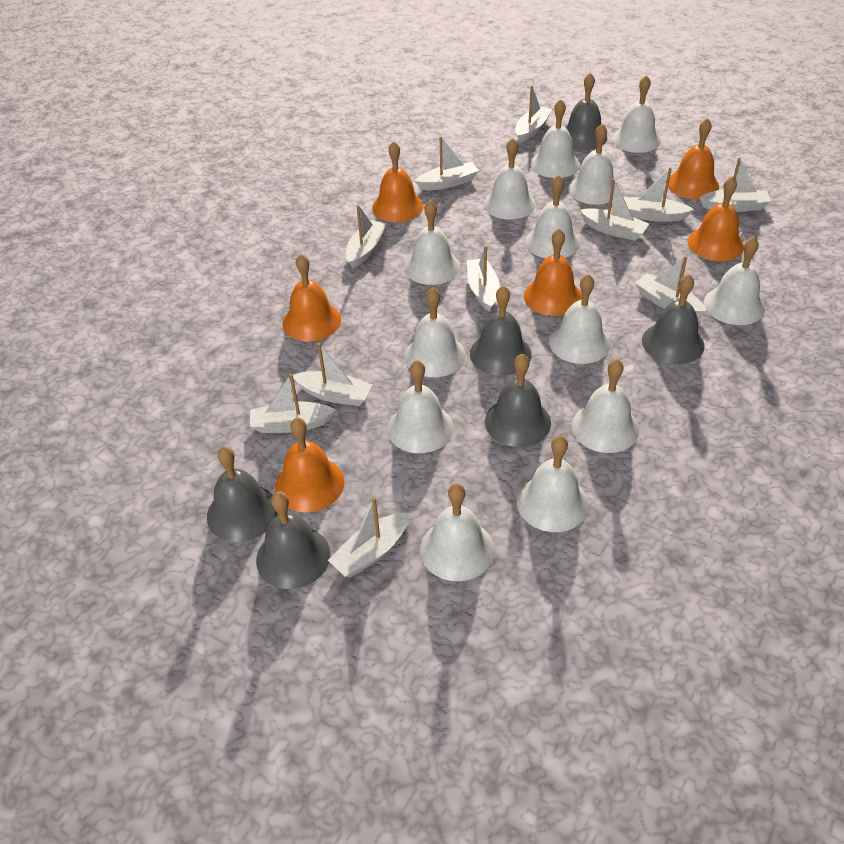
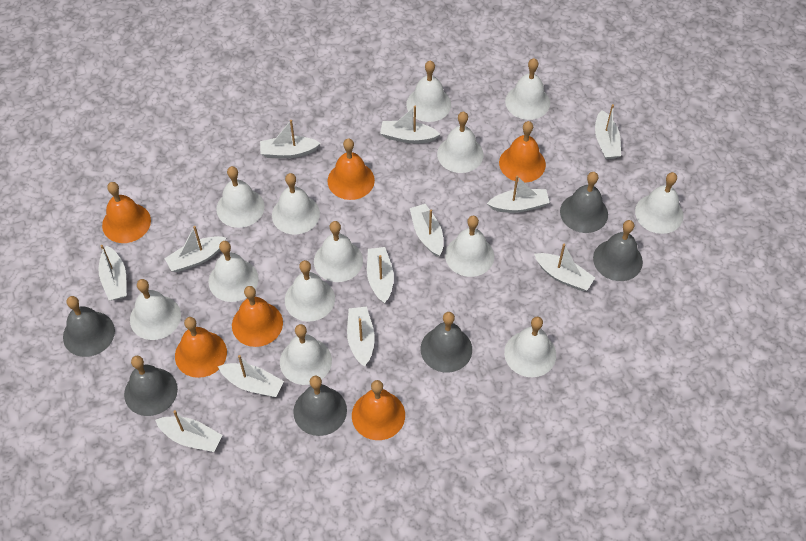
white boat: 11 -> 12

